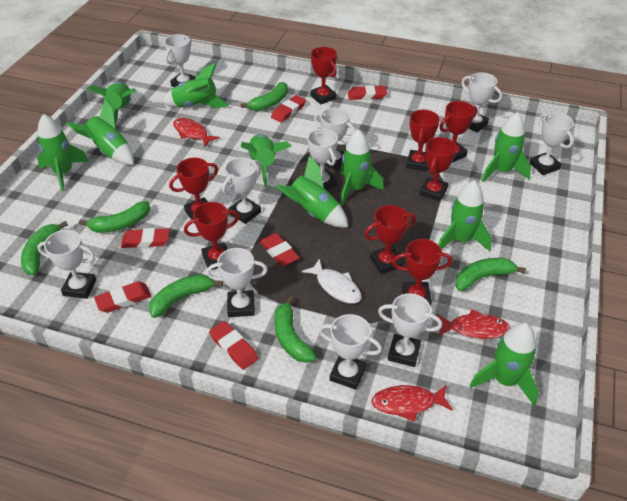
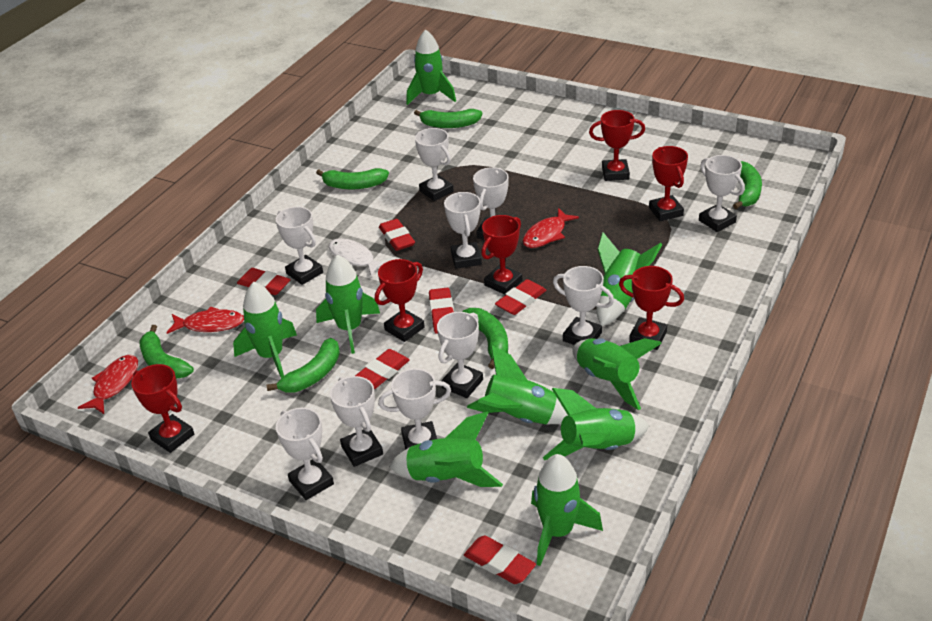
green rocket: 10 -> 9
red trophy: 8 -> 6

